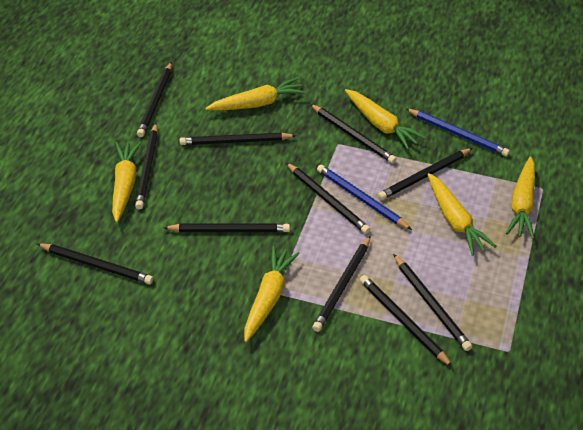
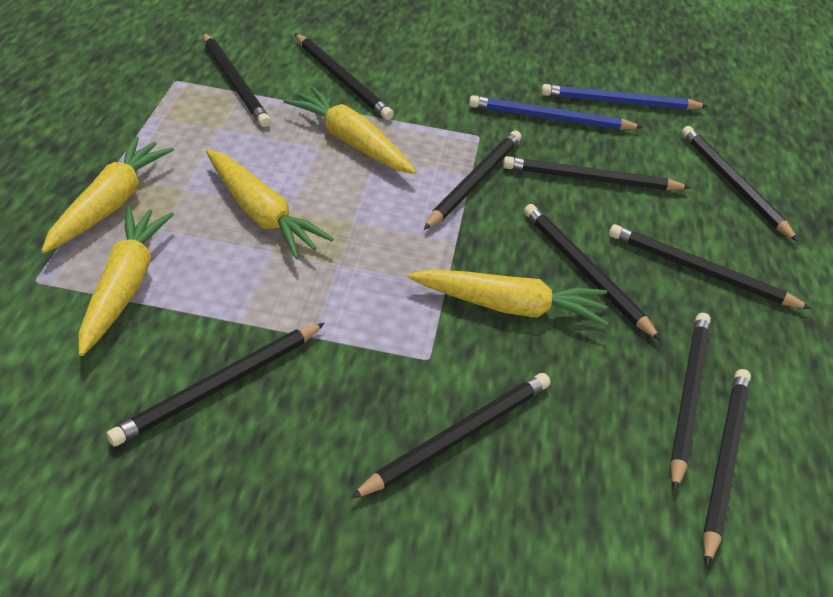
yellow carrot: 6 -> 5

